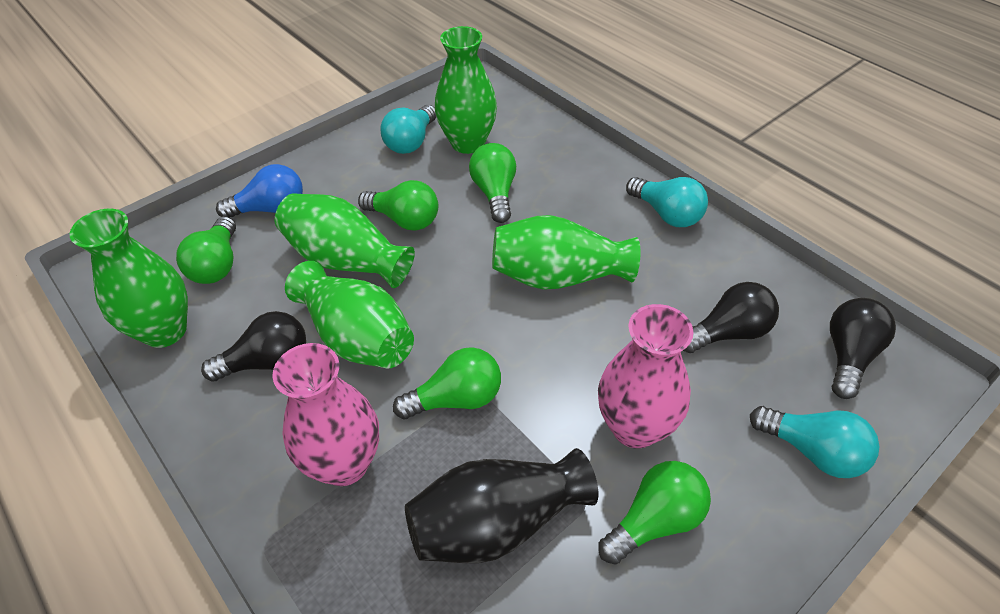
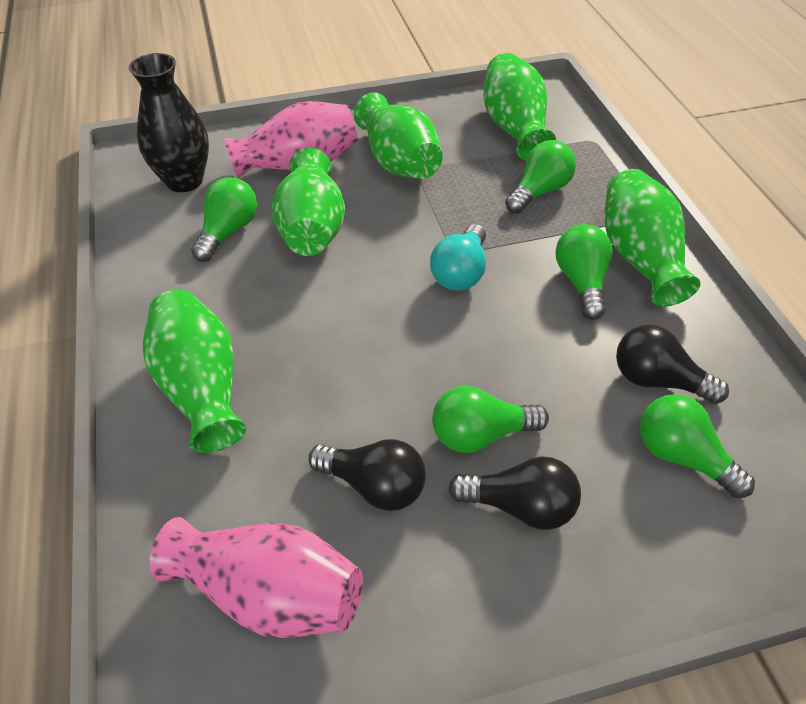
blue light bulb: 1 -> 0
turquoise light bulb: 3 -> 1

